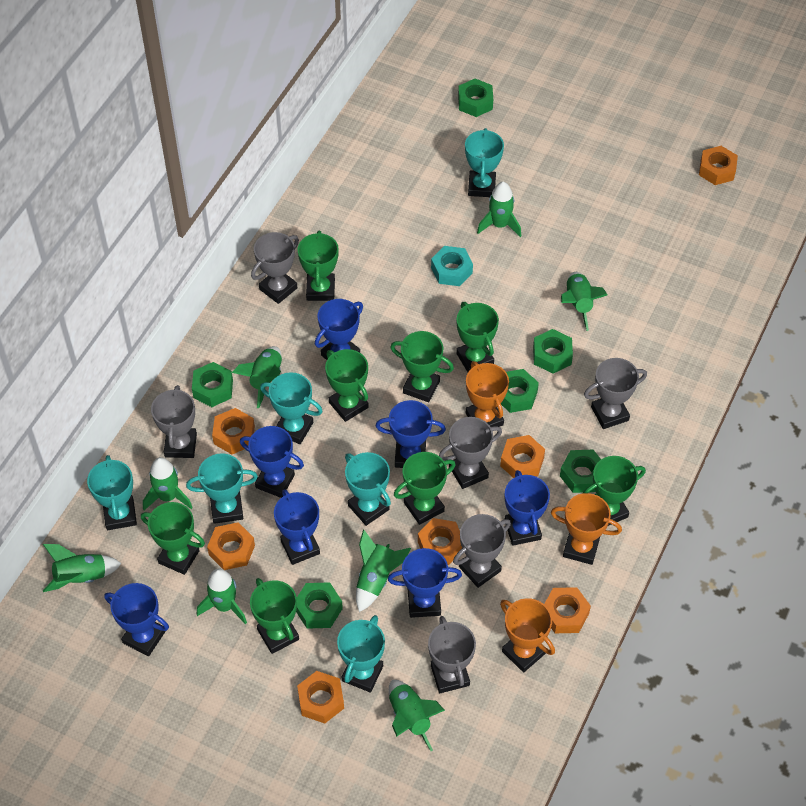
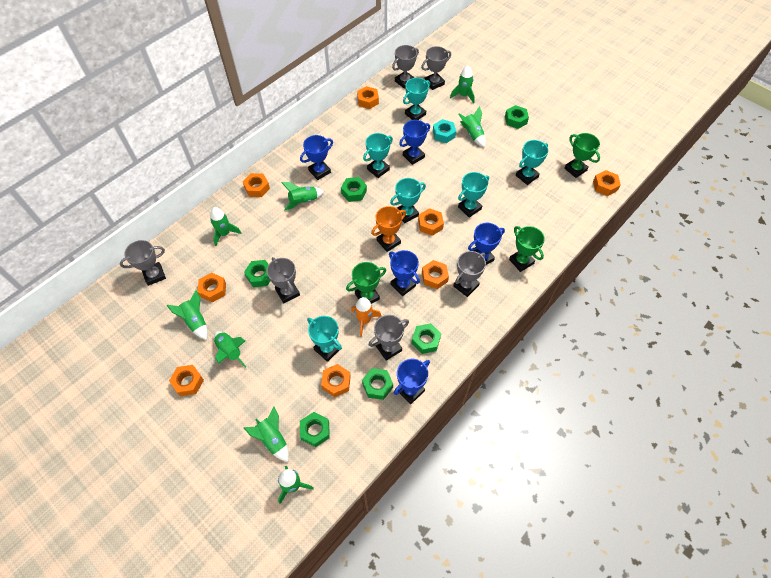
blue trophy: 7 -> 5
green trophy: 8 -> 3
orange nut: 7 -> 8
orange rocket: 0 -> 1
orange trophy: 3 -> 1

